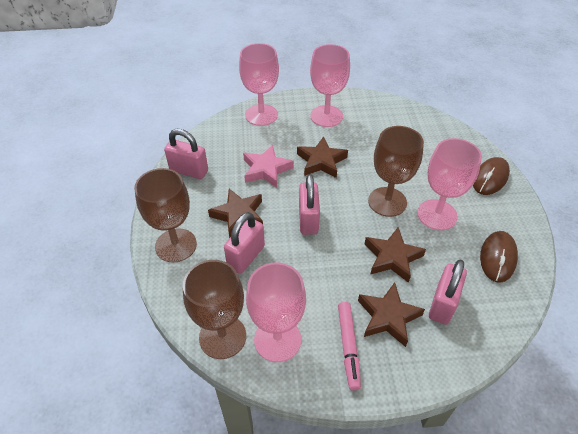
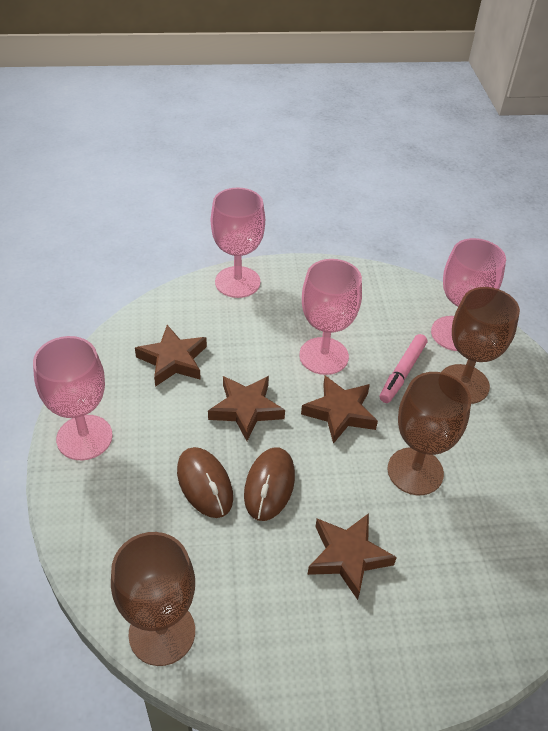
pink padlock: 4 -> 0
pink star: 1 -> 0

